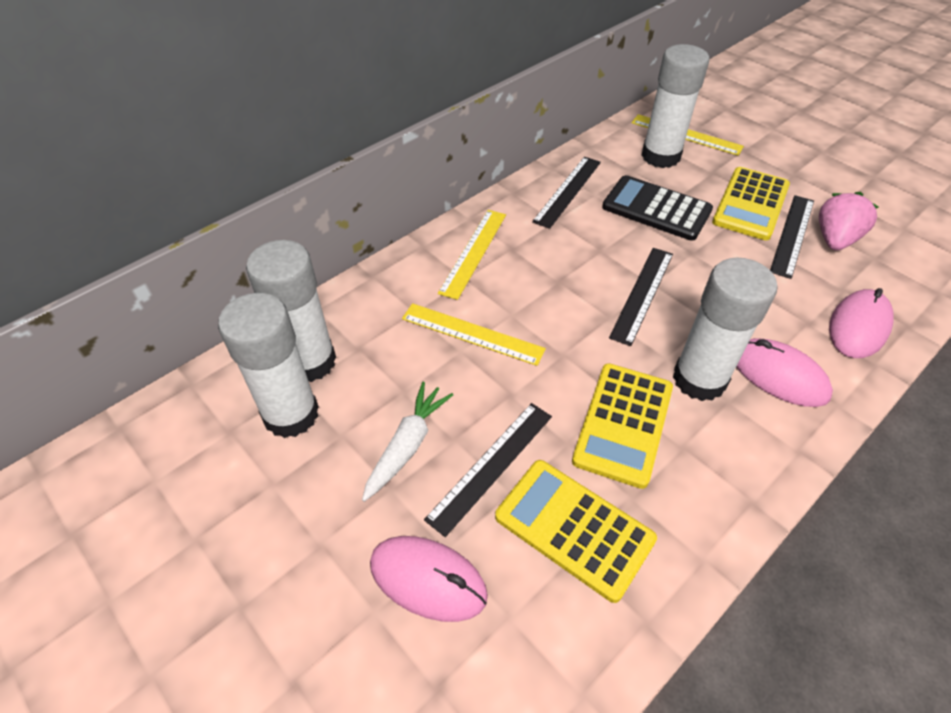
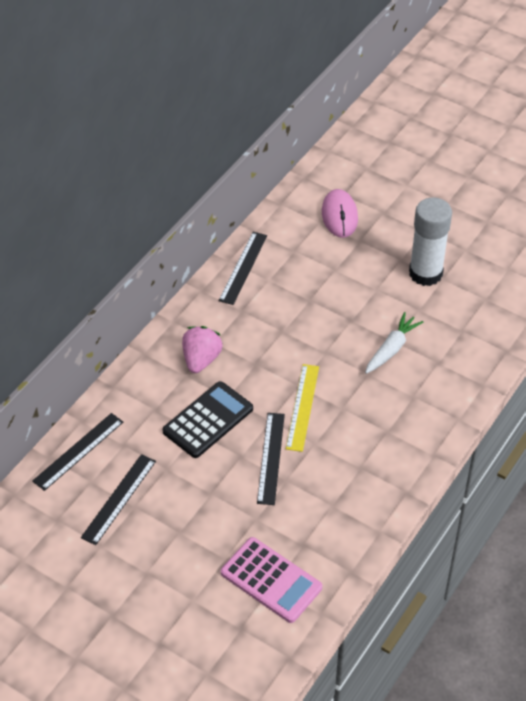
pink calculator: 0 -> 1
pink mouse: 3 -> 1
white glue stick: 4 -> 1
yellow calculator: 3 -> 0
yellow ruler: 3 -> 1

